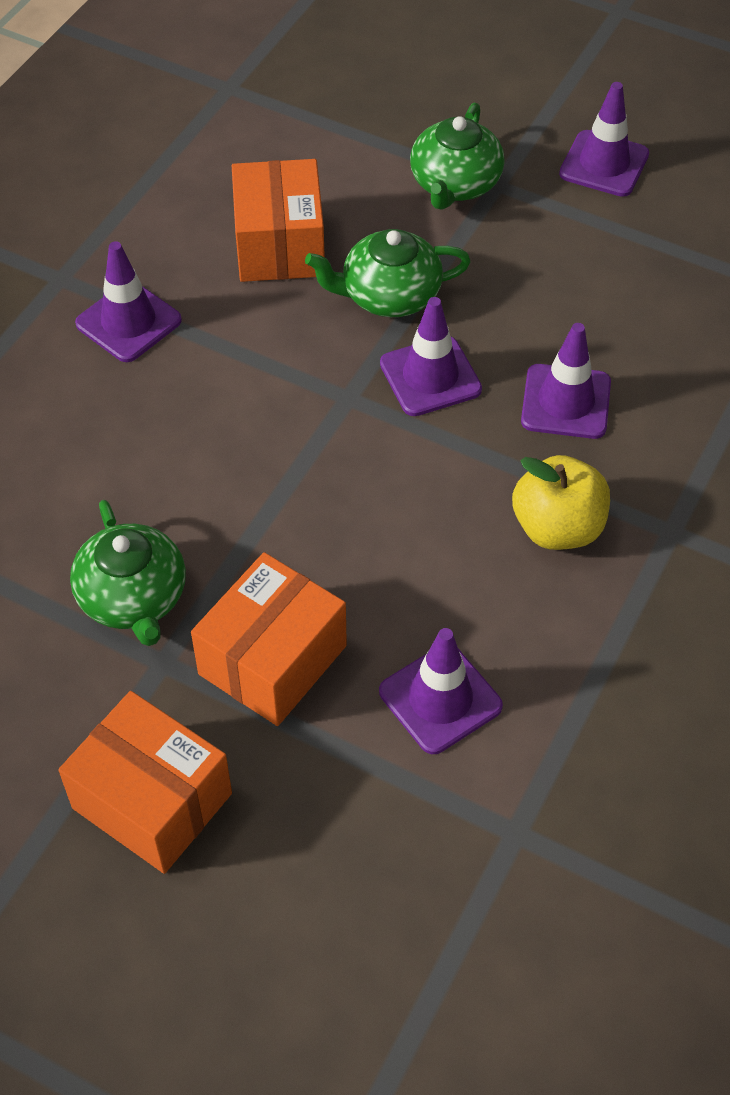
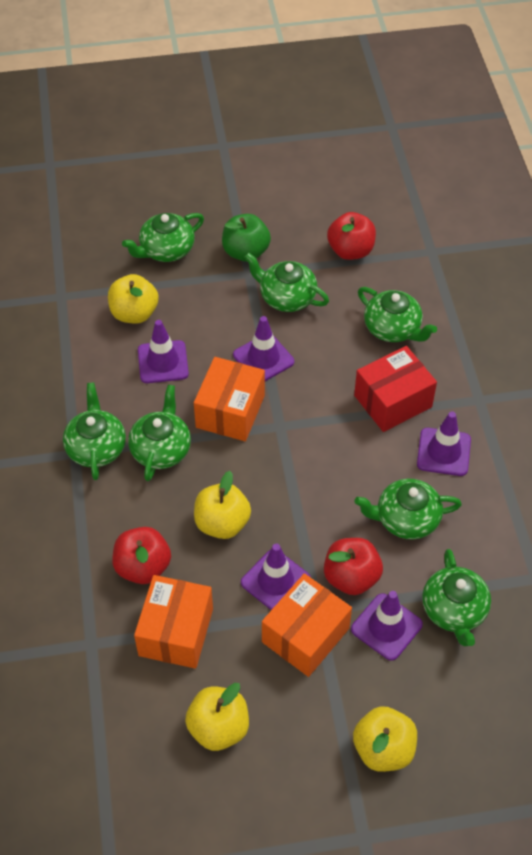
green apple: 0 -> 1
green teapot: 3 -> 7
red apple: 0 -> 3
red box: 0 -> 1
yellow apple: 1 -> 4

